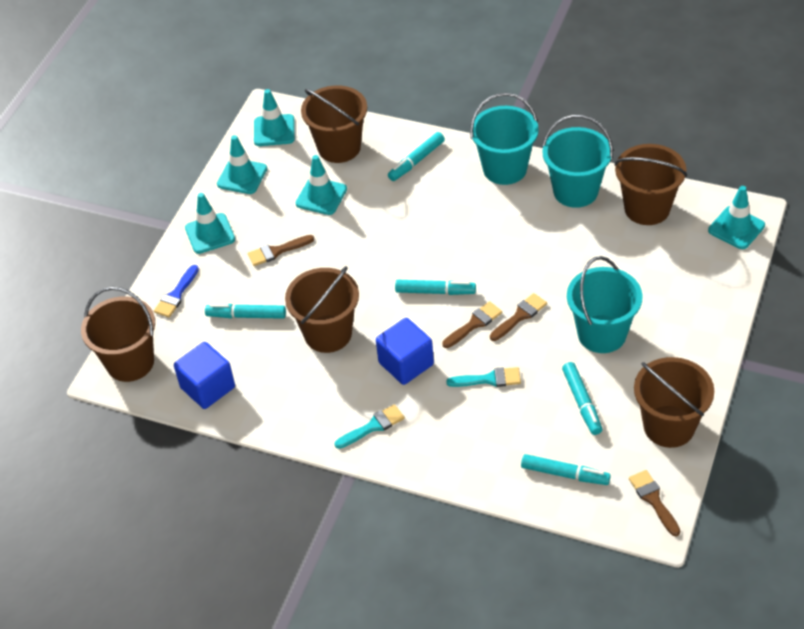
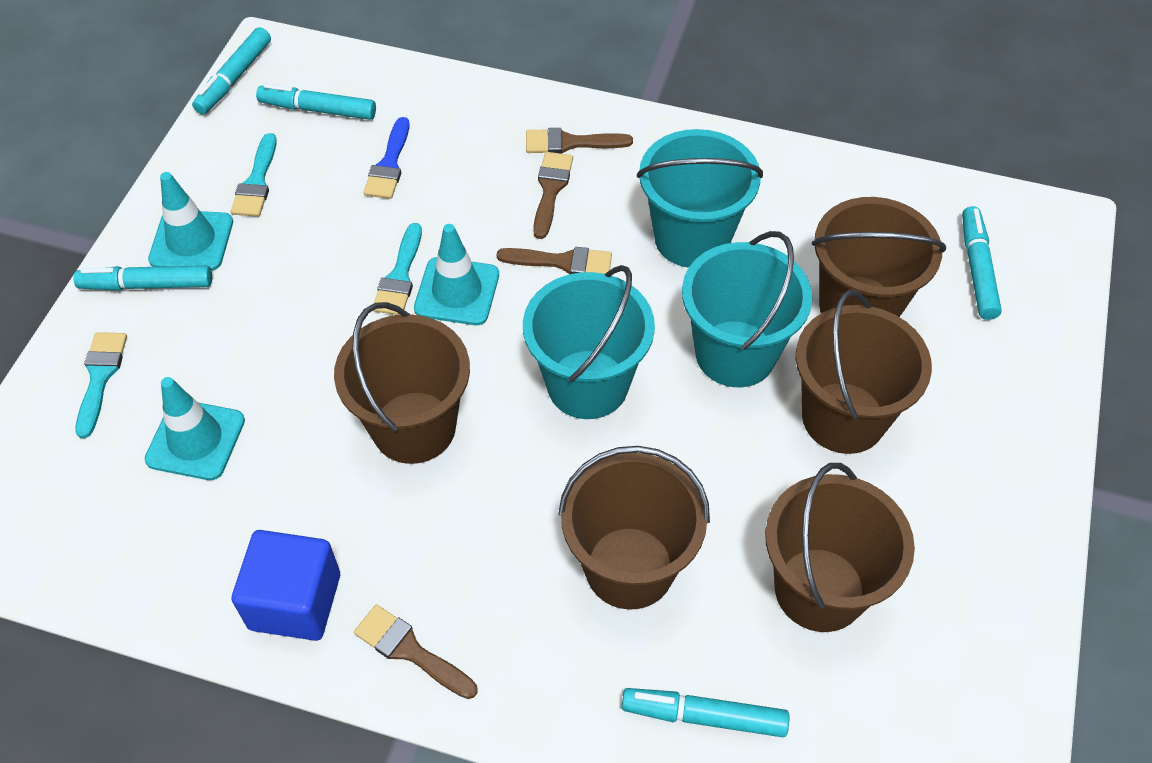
blue cube: 2 -> 1
turquoise brush: 2 -> 3
turquoise traffic cone: 5 -> 3

